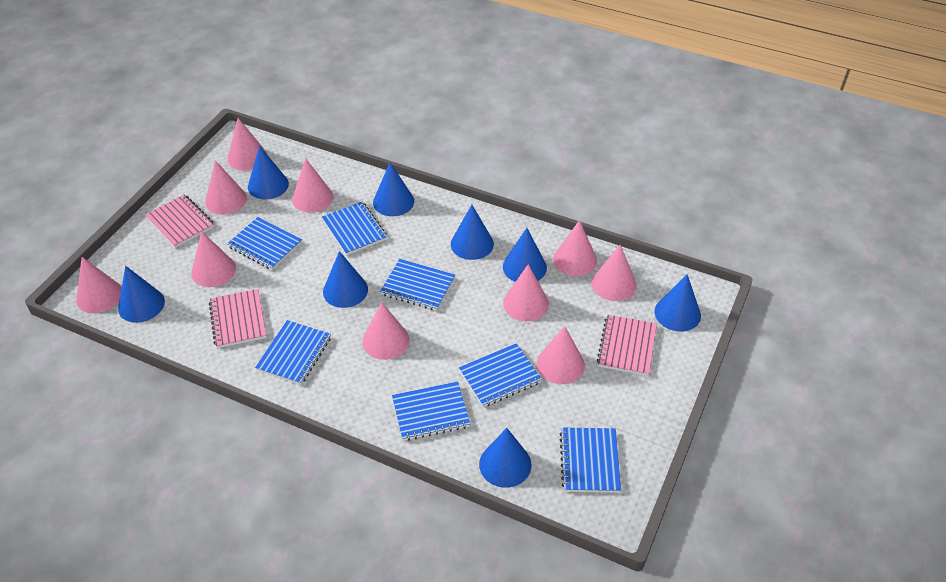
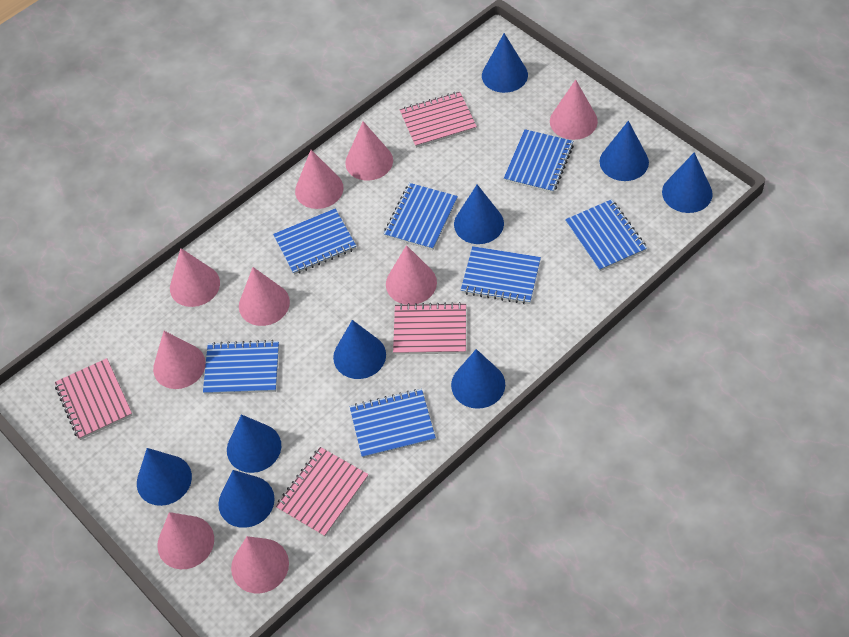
blue cone: 8 -> 9
pink cone: 10 -> 9
pink notebook: 3 -> 4

